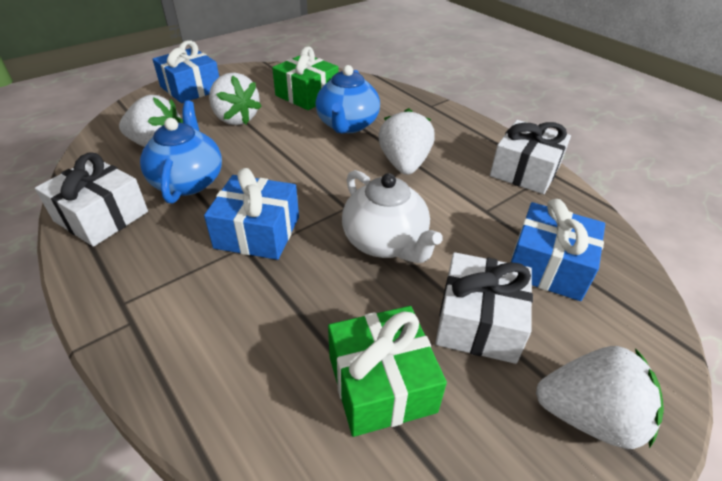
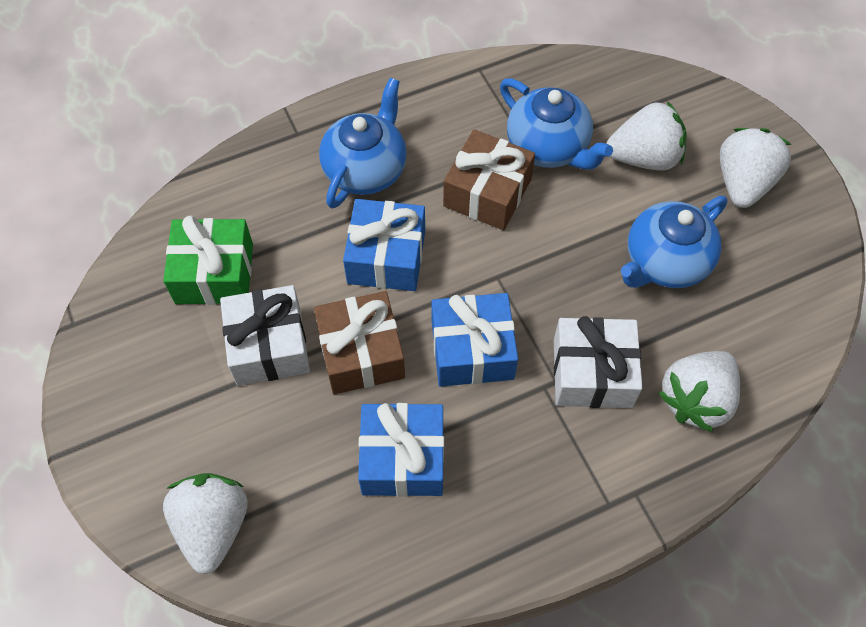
blue teapot: 2 -> 3
brown gift: 0 -> 2
green gift: 2 -> 1
white gift: 3 -> 2
white teapot: 1 -> 0

